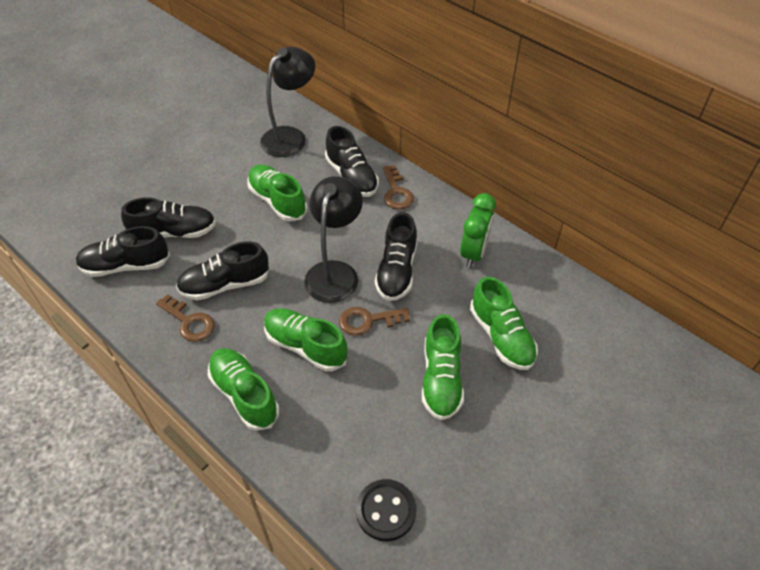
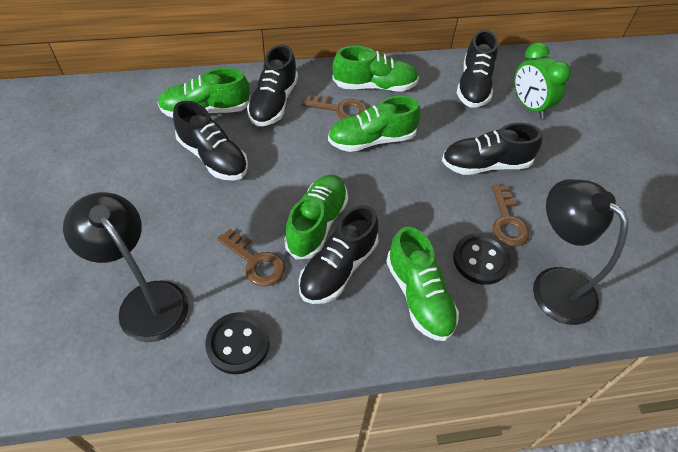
black button: 1 -> 2

